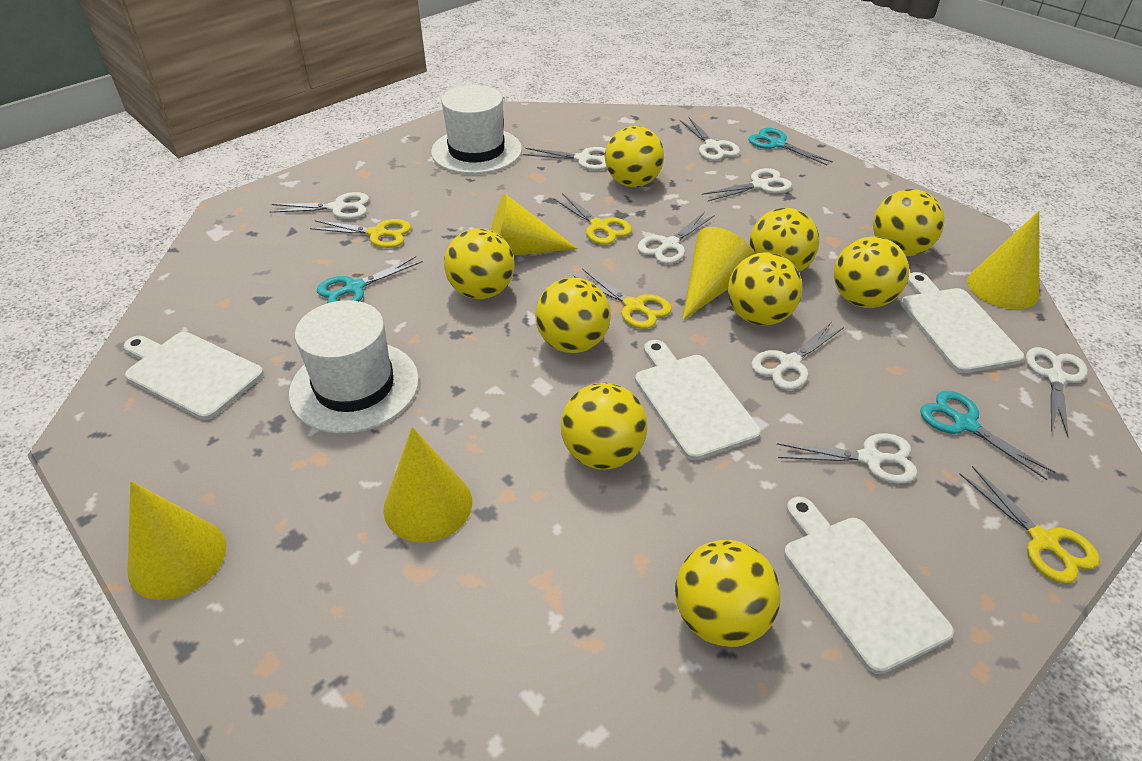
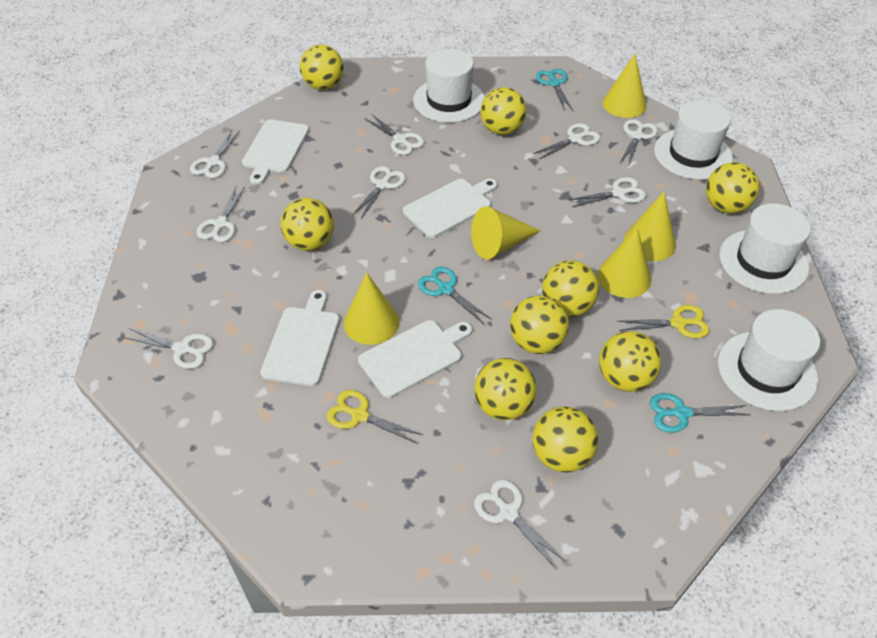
white hat: 2 -> 4
white scissors: 8 -> 9
yellow scissors: 4 -> 2

